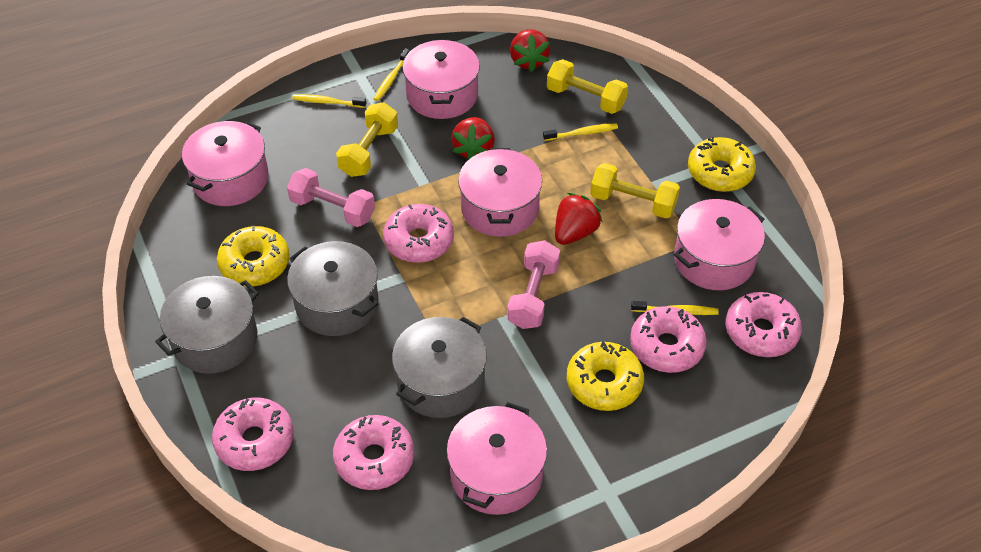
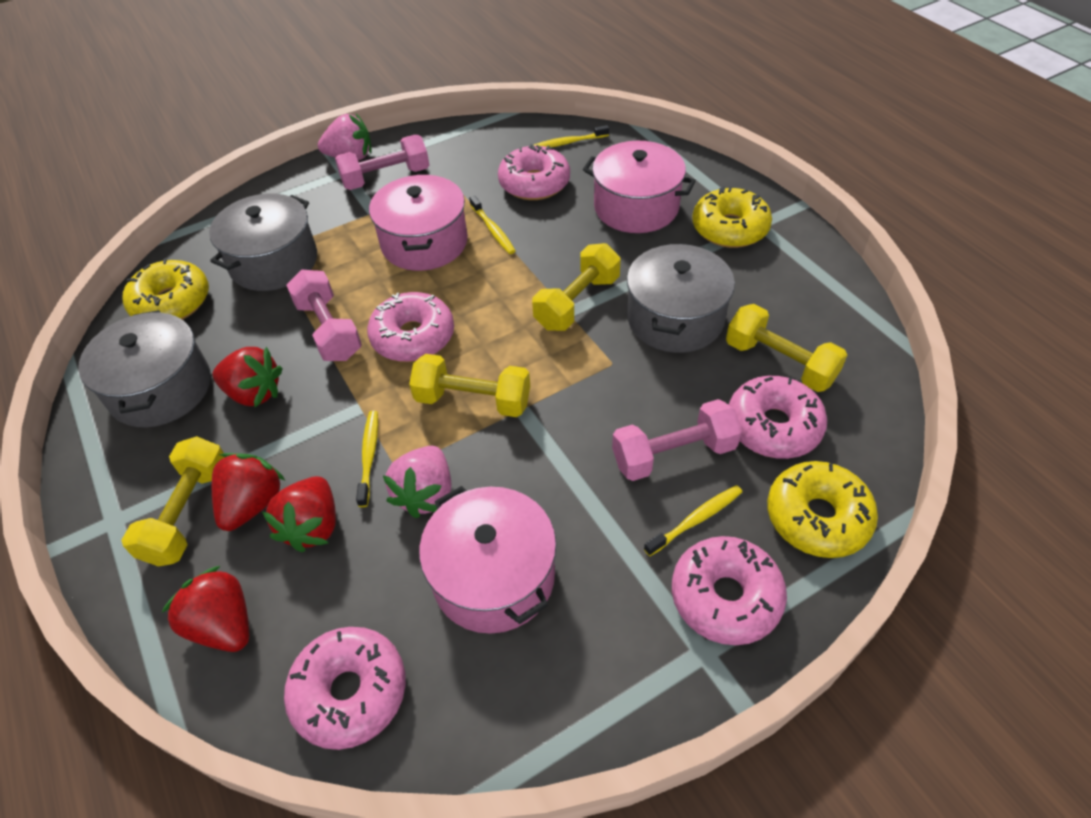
pink dumbbell: 2 -> 3
pink pot: 5 -> 3
pink strawberry: 0 -> 2
red strawberry: 3 -> 4
yellow dumbbell: 3 -> 4

